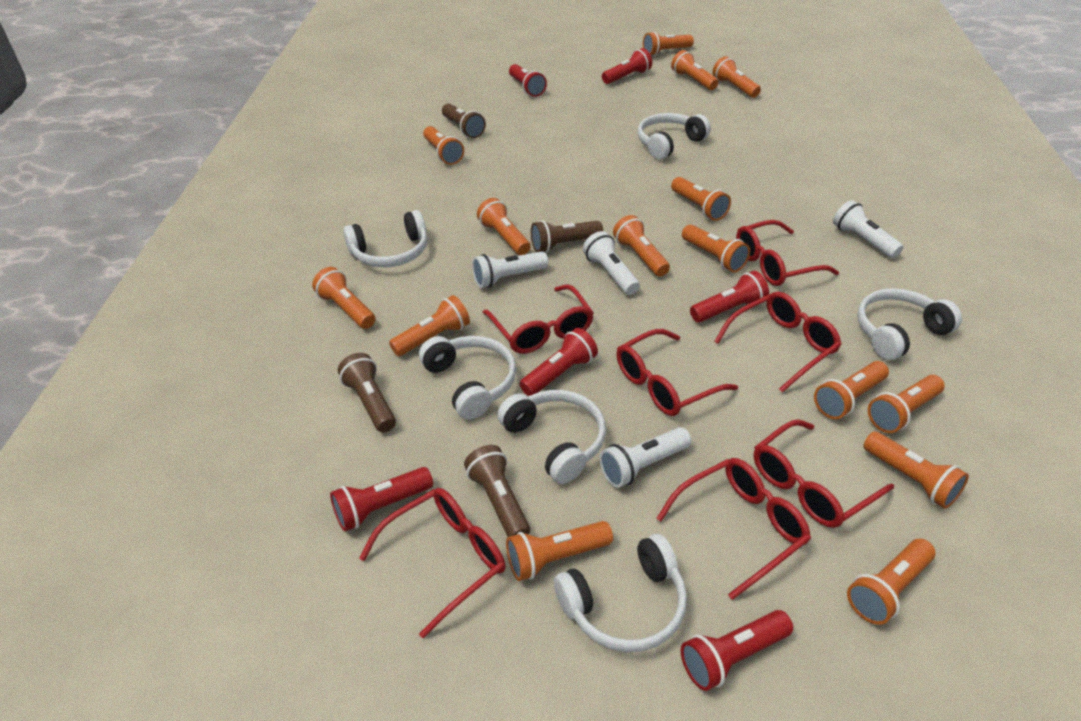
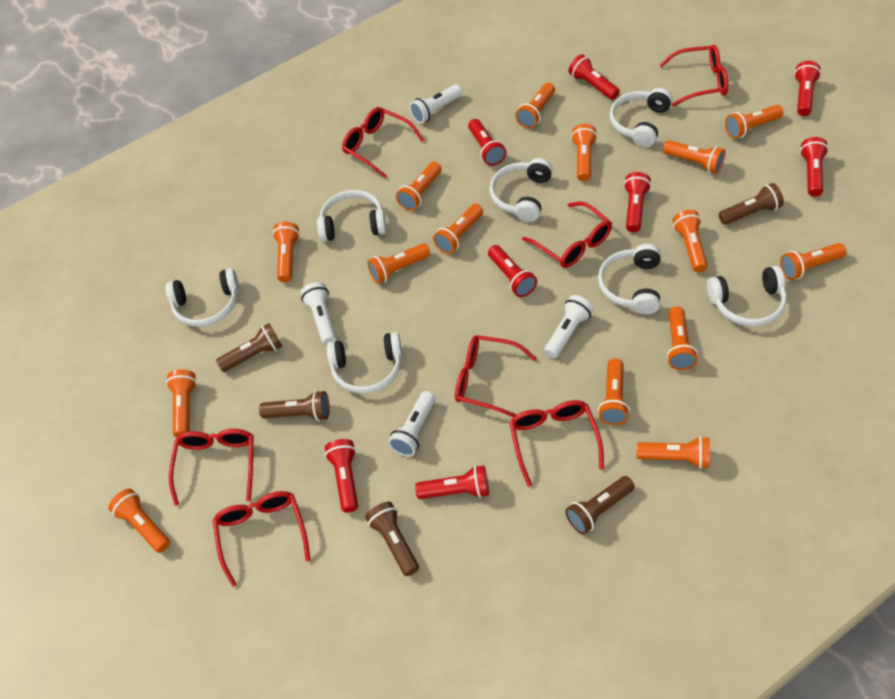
brown flashlight: 4 -> 5
red flashlight: 6 -> 8
white headphones: 6 -> 7

